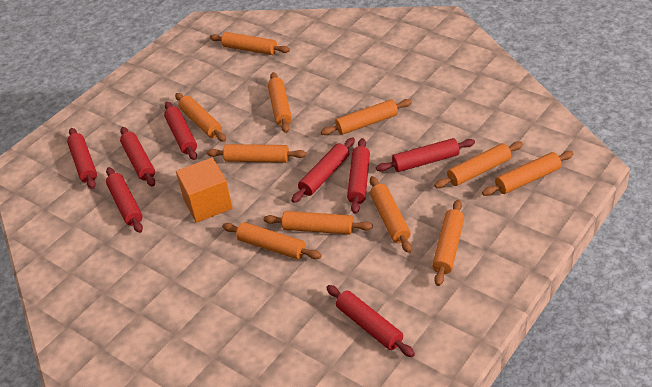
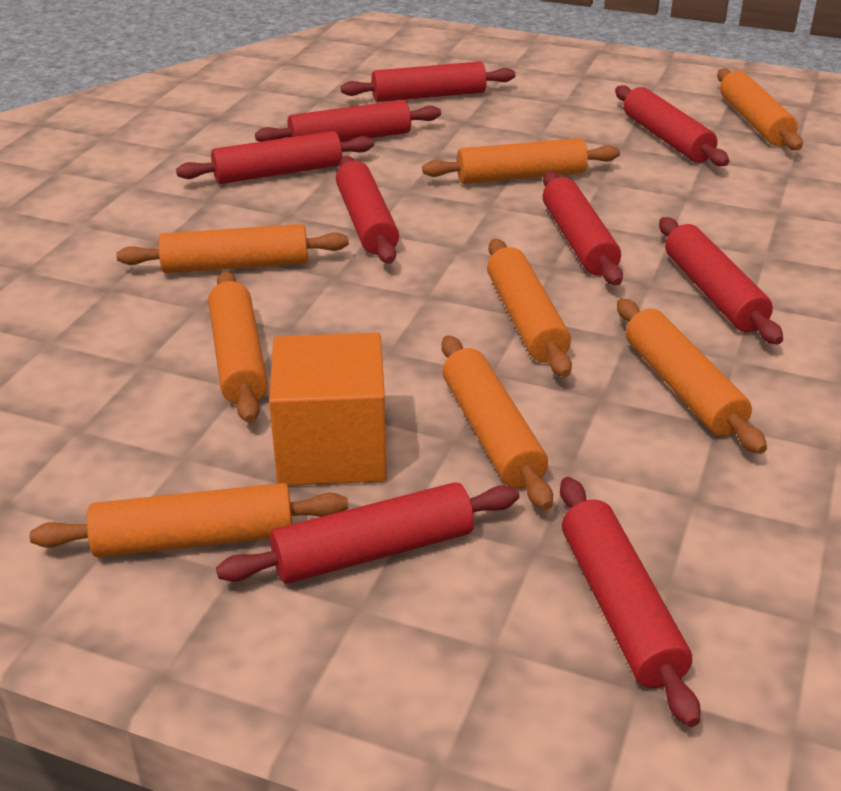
orange rolling pin: 11 -> 8
red rolling pin: 8 -> 9

